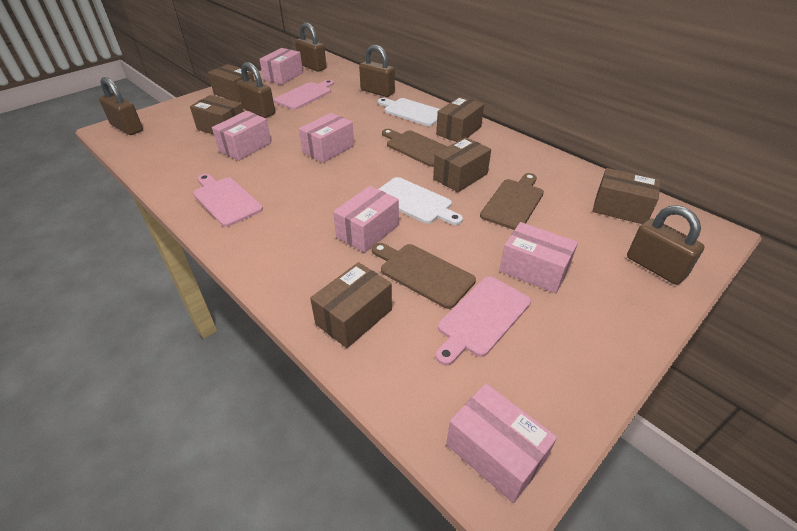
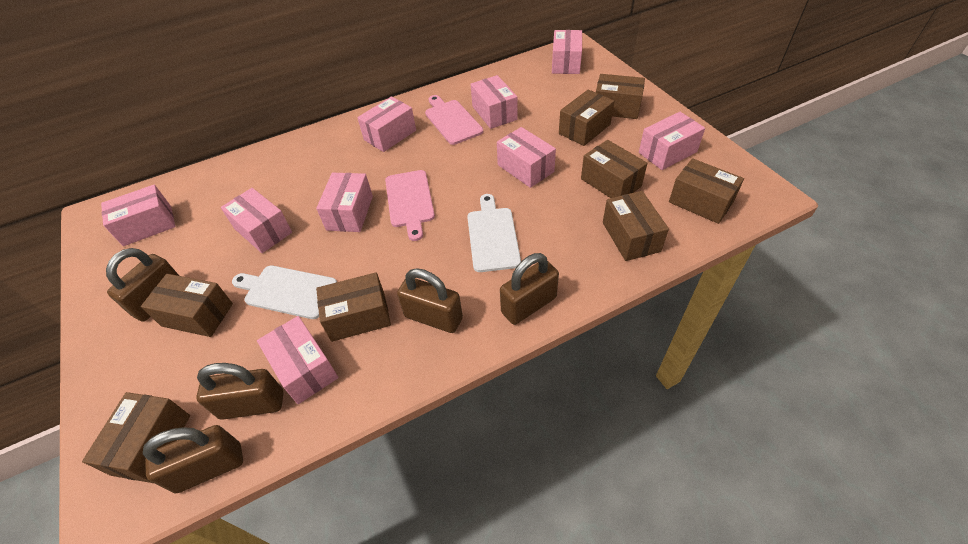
brown box: 6 -> 8
brown cutting board: 3 -> 0
pink box: 6 -> 9
pink cutting board: 3 -> 2

